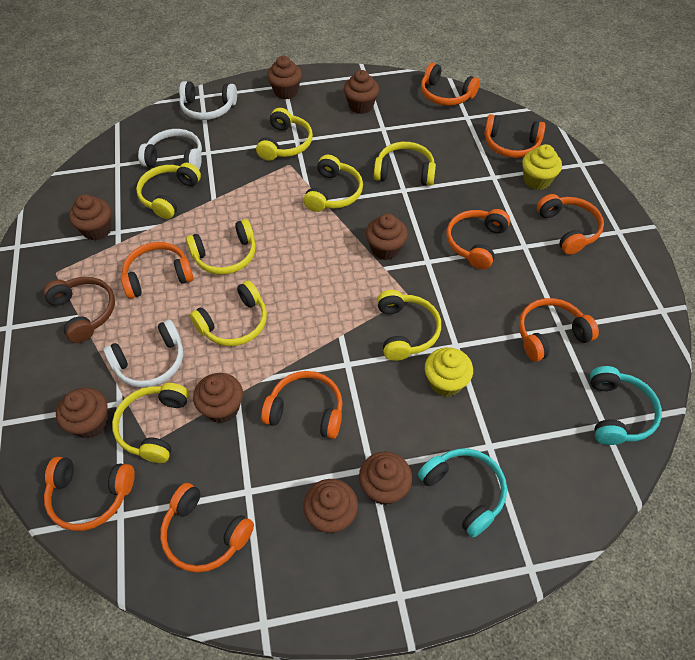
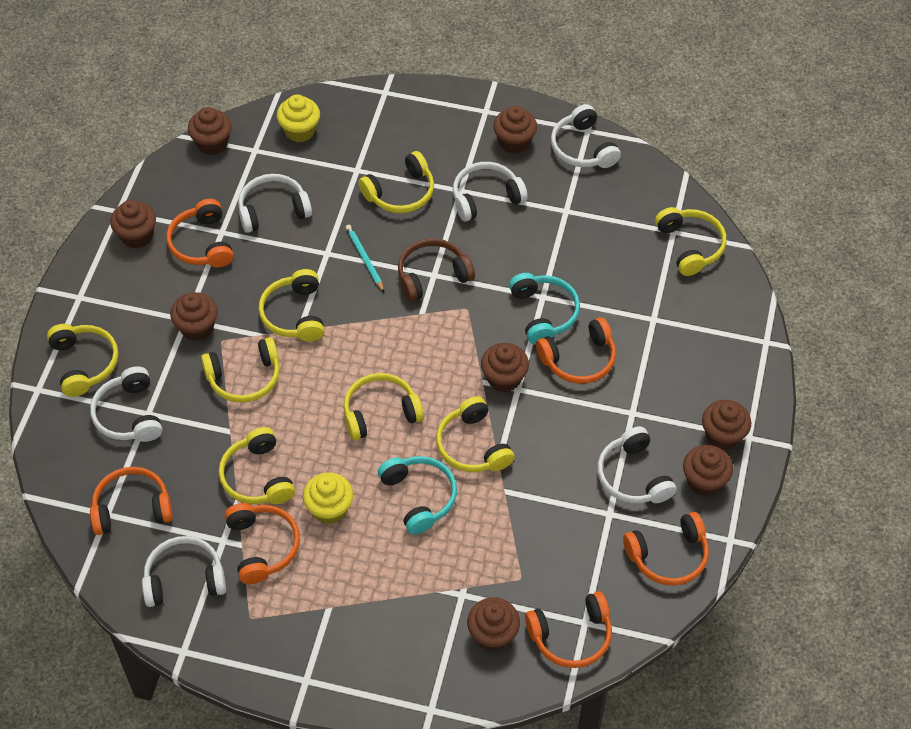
orange headphones: 9 -> 6
turquoise pencil: 0 -> 1
white headphones: 3 -> 6

